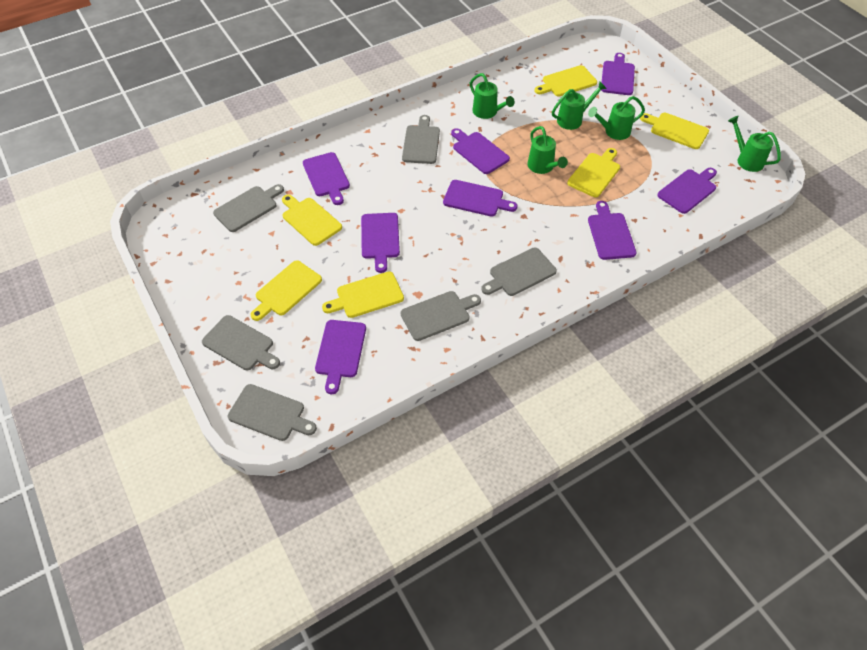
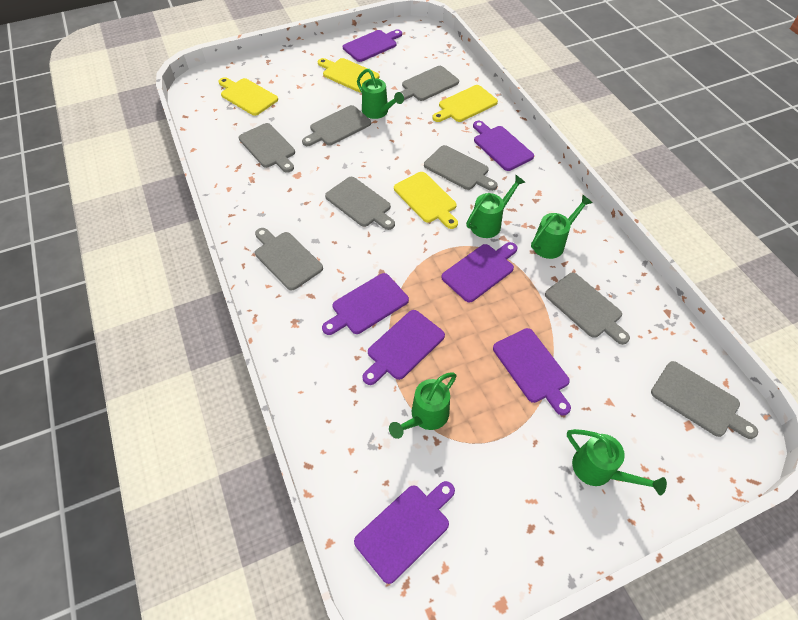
grey cutting board: 6 -> 8
purple cutting board: 8 -> 7
yellow cutting board: 6 -> 4

